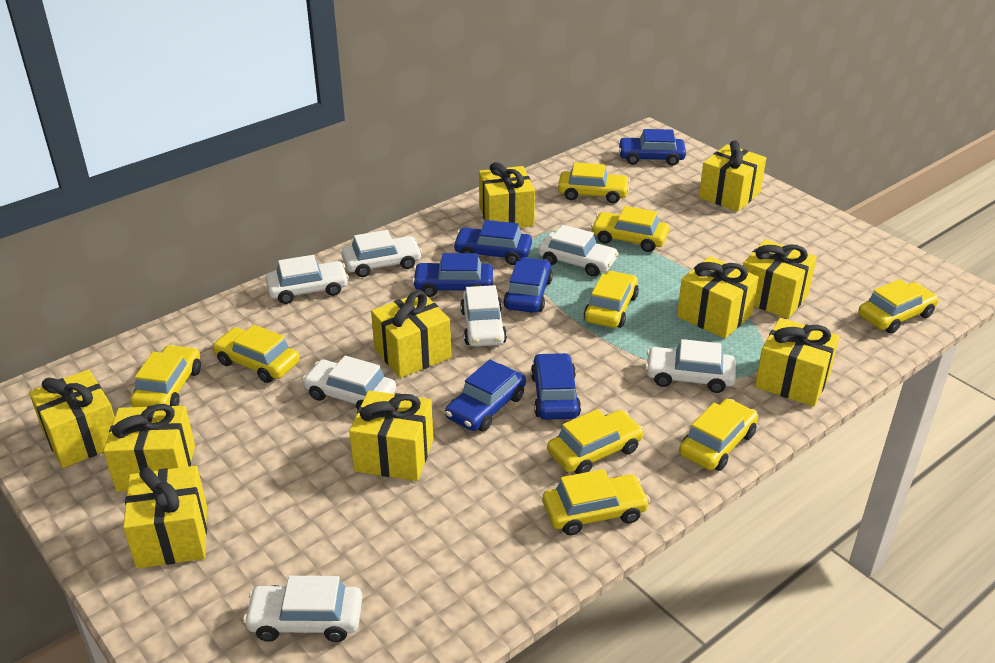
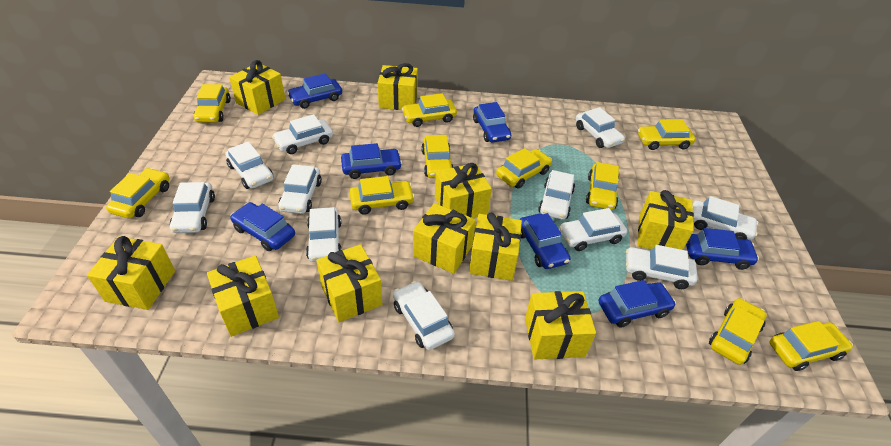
blue car: 6 -> 7
white car: 7 -> 11
yellow car: 9 -> 10

